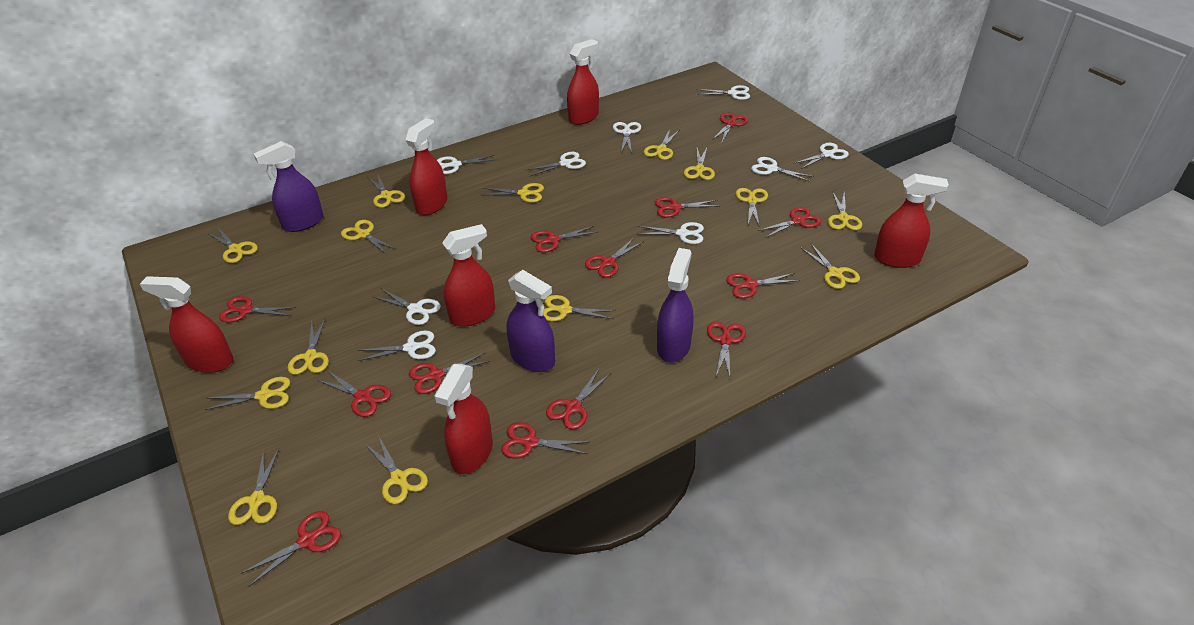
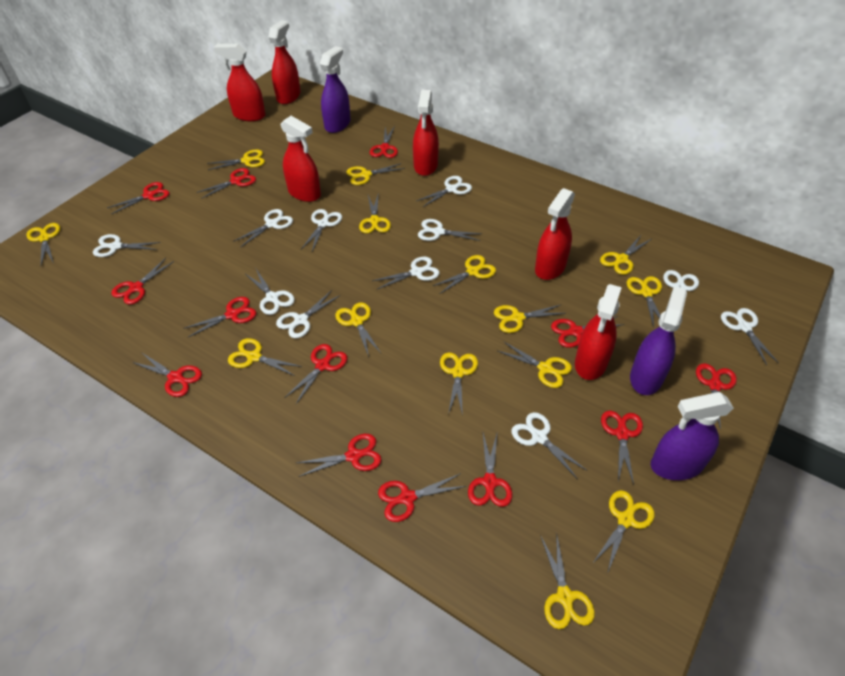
white scissors: 9 -> 11

